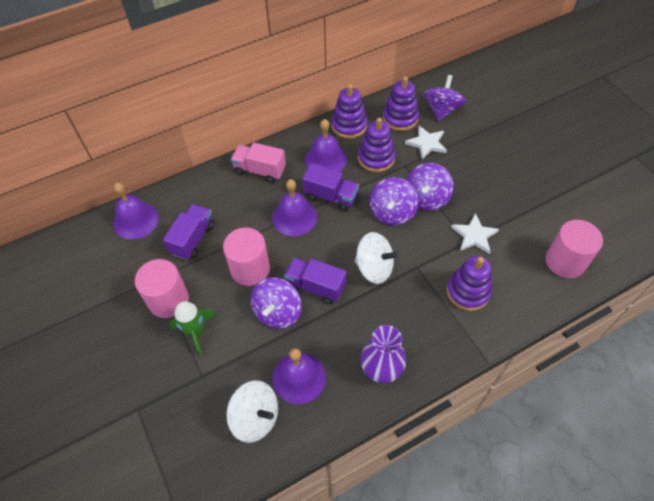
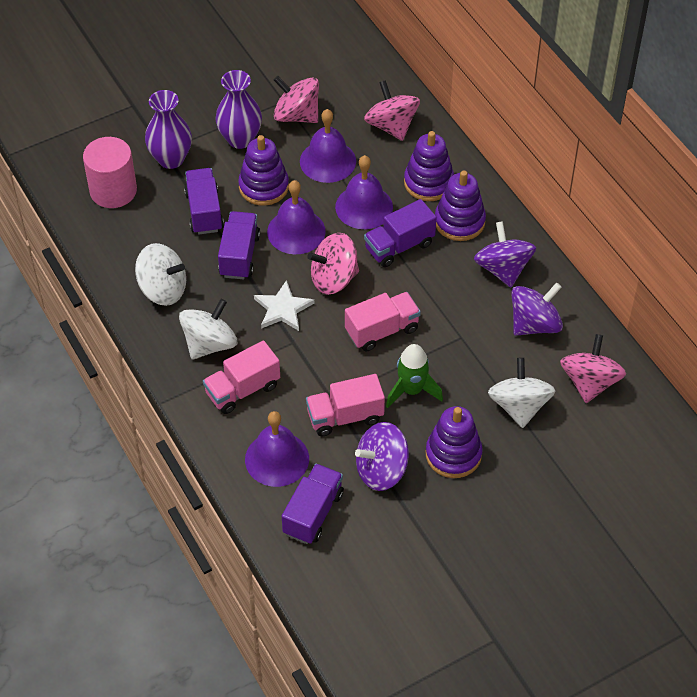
pink cylinder: 3 -> 1
pink spinning top: 0 -> 4
pink truck: 1 -> 3
purple spinning top: 4 -> 3
purple truck: 3 -> 4
purple vase: 1 -> 2
white spinning top: 2 -> 3
white star: 2 -> 1

